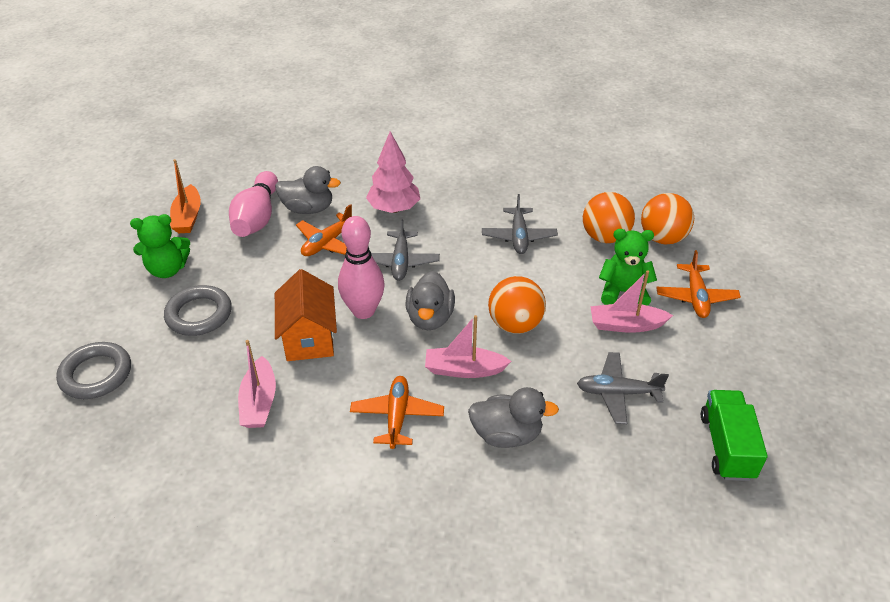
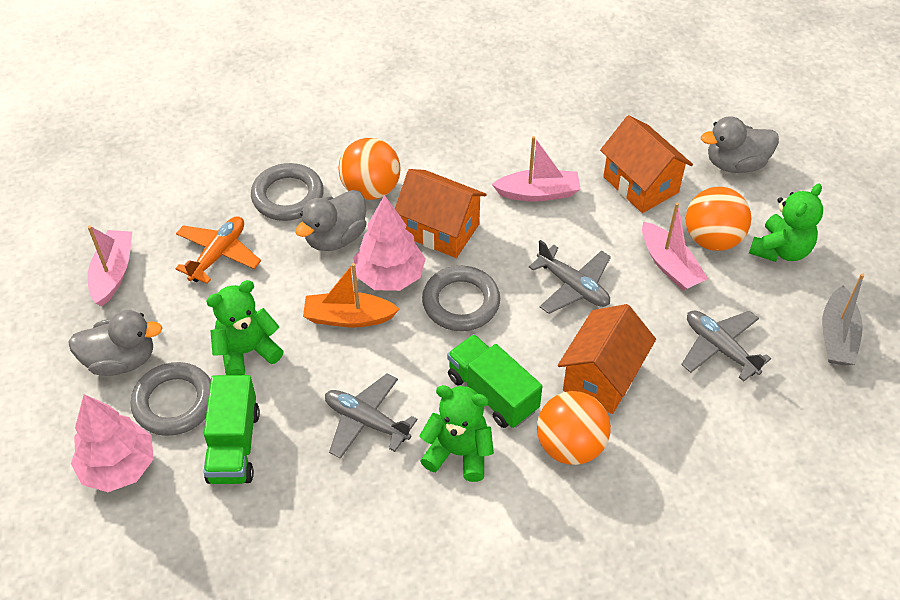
green teddy bear: 2 -> 3
green truck: 1 -> 2
grey boat: 0 -> 1
grey ring: 2 -> 3
orange house: 1 -> 3
orange plane: 3 -> 1
pink bowling pin: 2 -> 0
pink tree: 1 -> 2

